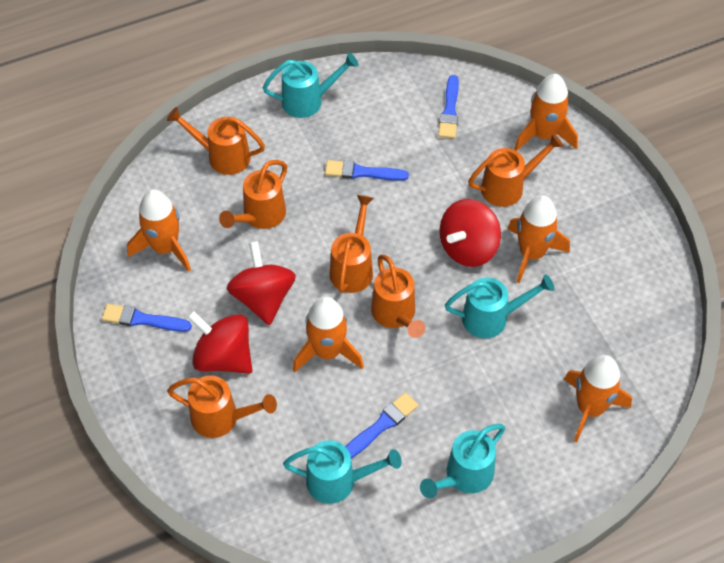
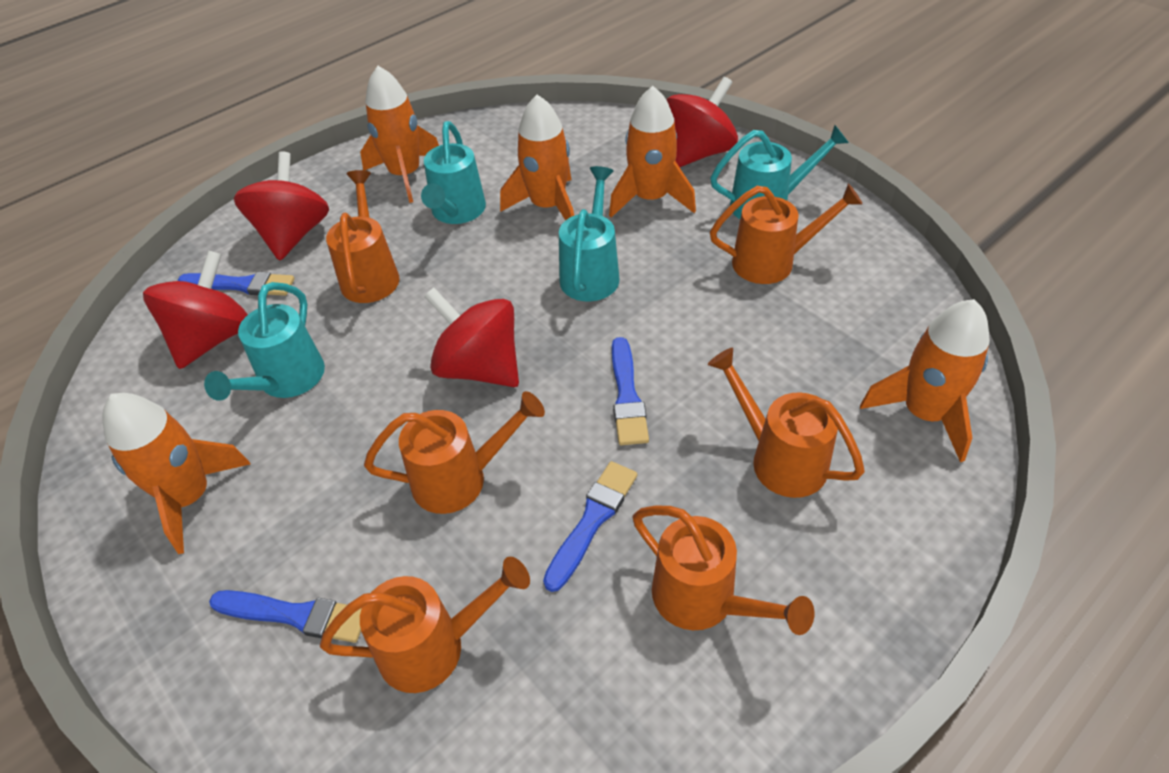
red spinning top: 3 -> 4

